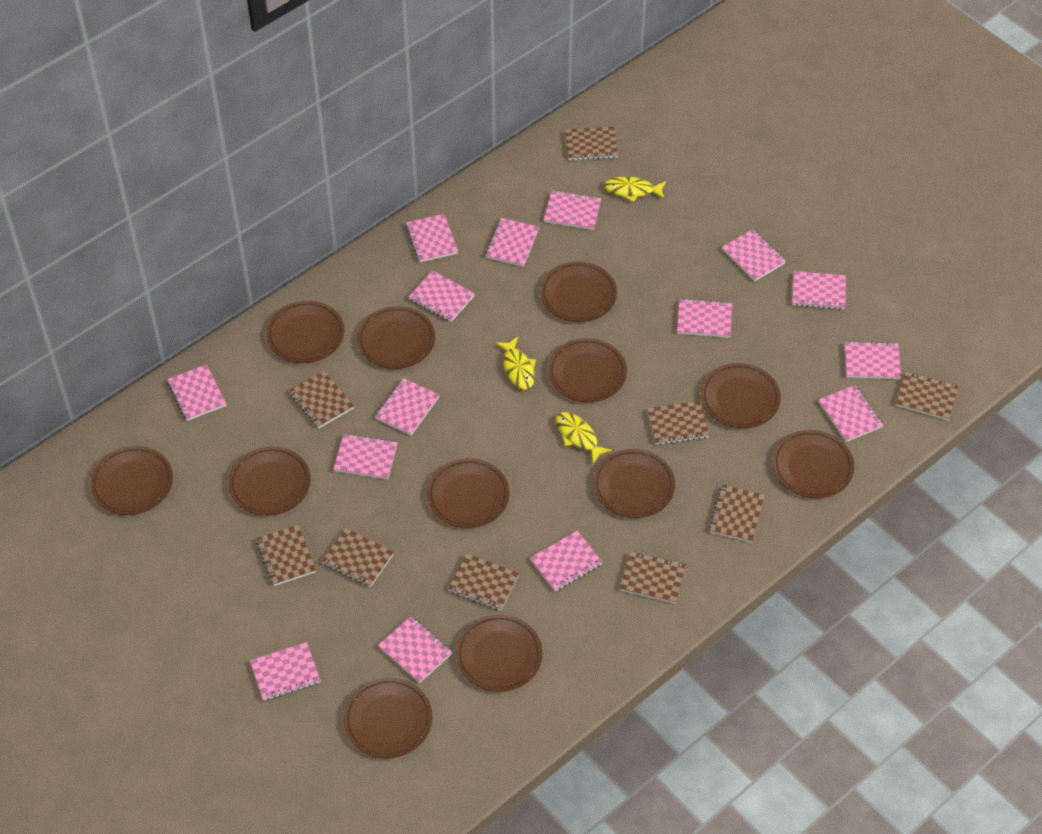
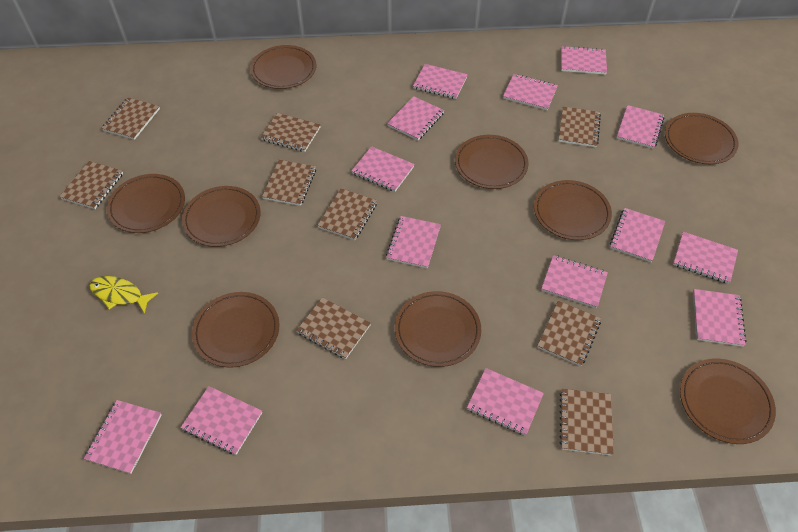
brown plate: 12 -> 9
pink notebook: 15 -> 14
yellow fish: 3 -> 1

